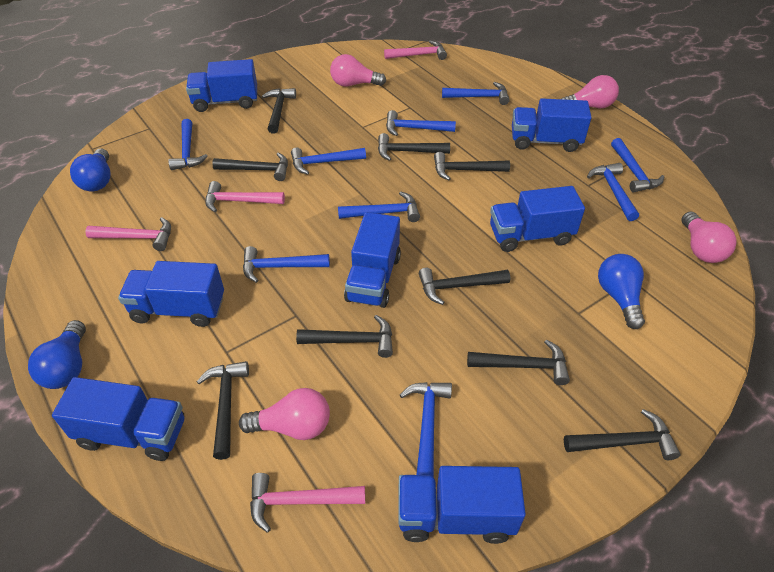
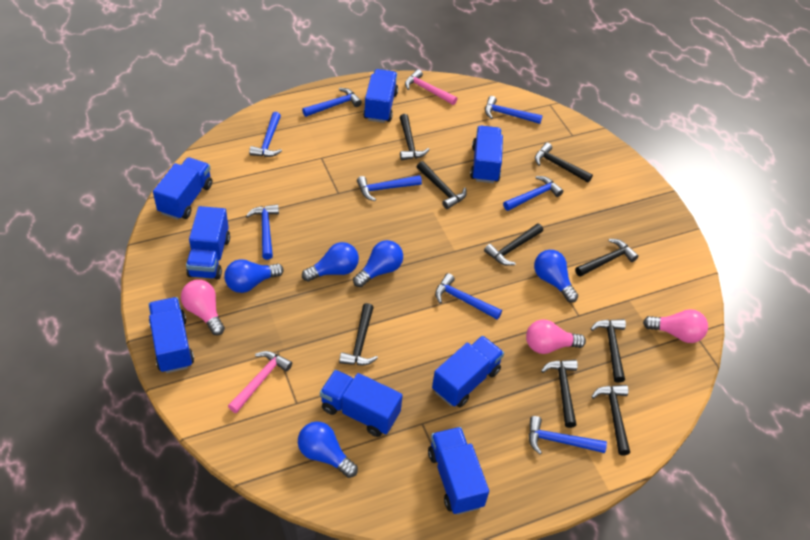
blue hammer: 9 -> 8
blue light bulb: 3 -> 5
blue truck: 7 -> 8
pink hammer: 4 -> 2
pink light bulb: 4 -> 3

